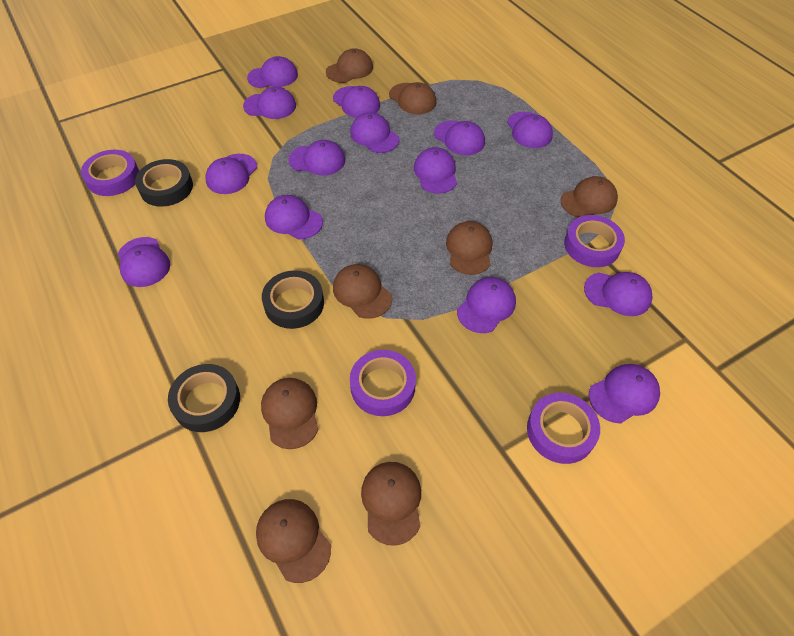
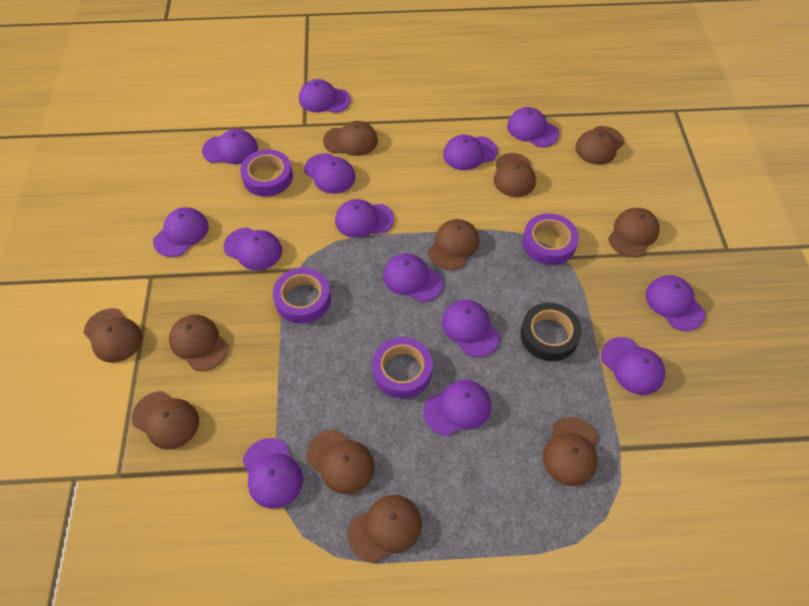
black tape: 3 -> 1
brown cap: 8 -> 11

